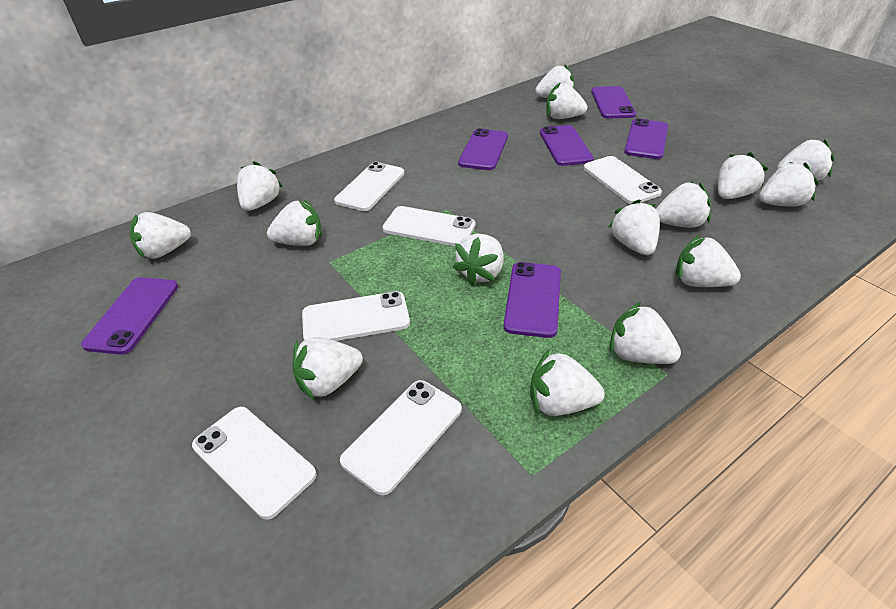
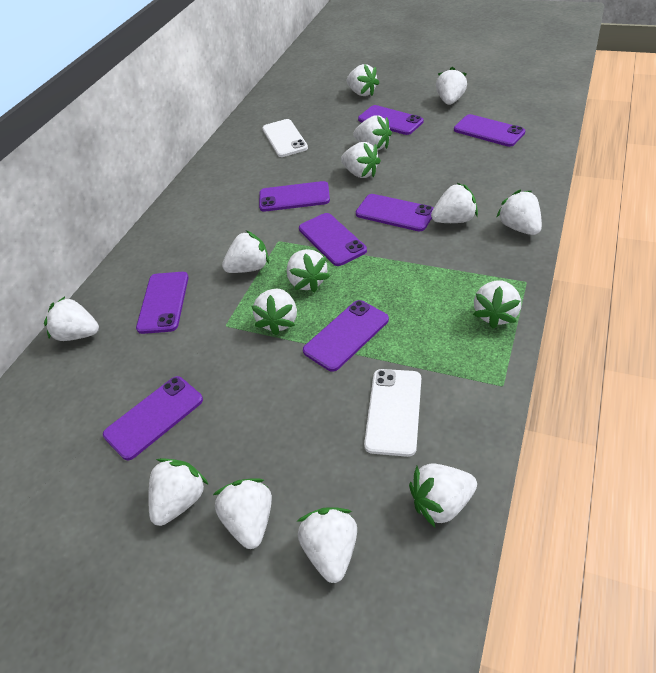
purple phone: 6 -> 8
white phone: 6 -> 2

